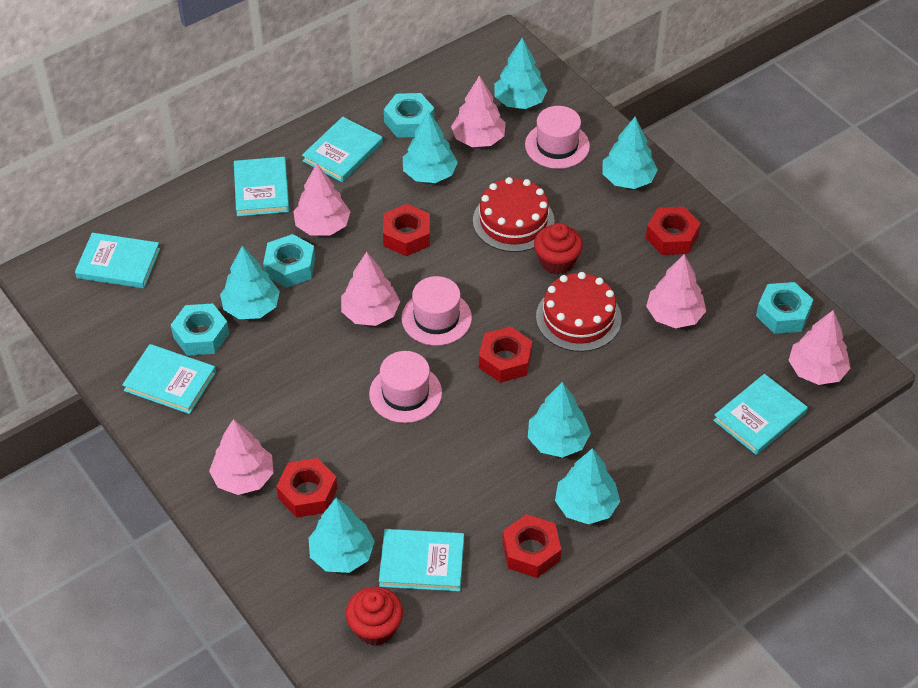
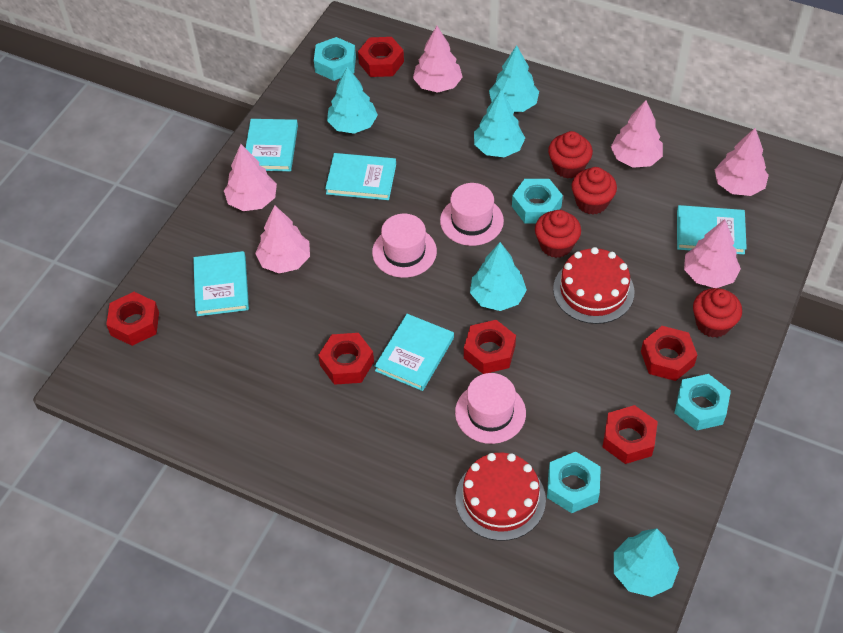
red cupcake: 2 -> 4
red nut: 5 -> 6
turquoise book: 6 -> 5
turquoise tree: 7 -> 5

